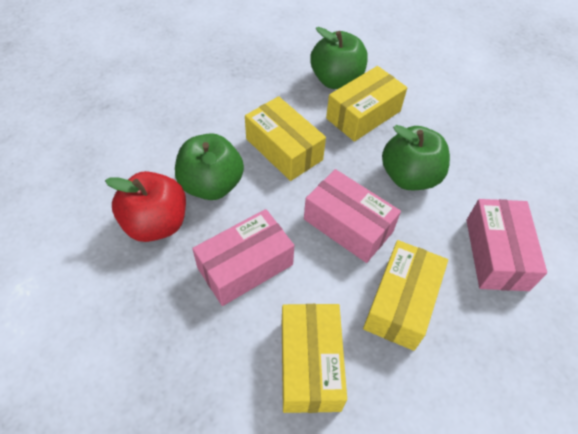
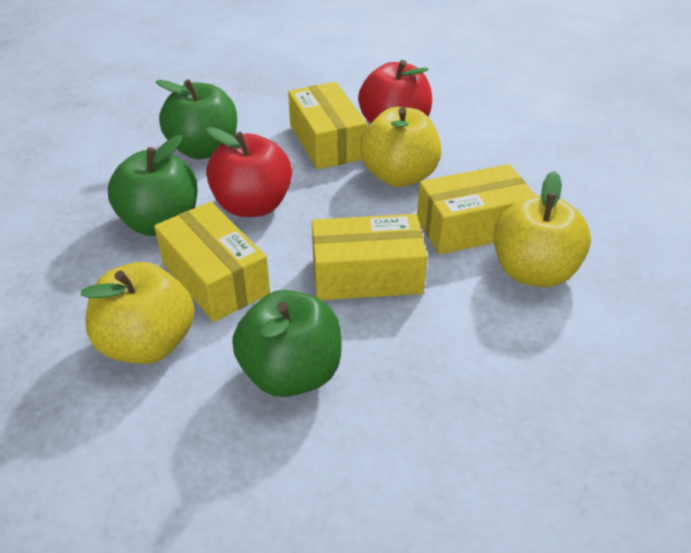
pink box: 3 -> 0
red apple: 1 -> 2
yellow apple: 0 -> 3

